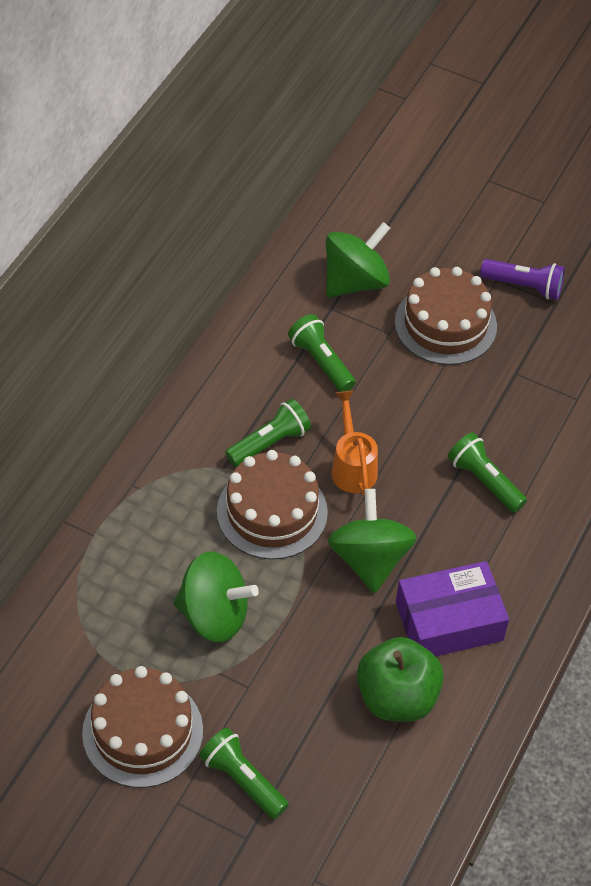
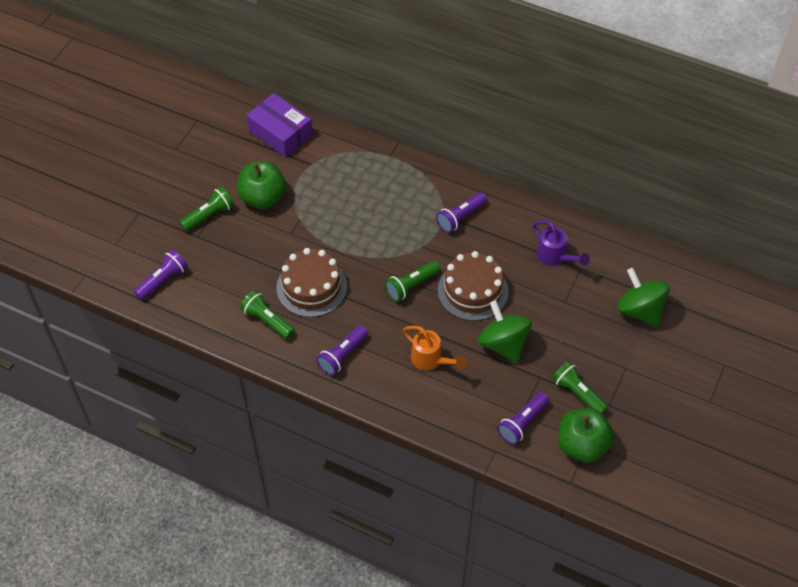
brown cake: 3 -> 2
green apple: 1 -> 2
green spinning top: 3 -> 2
purple flashlight: 1 -> 4
purple watering can: 0 -> 1

